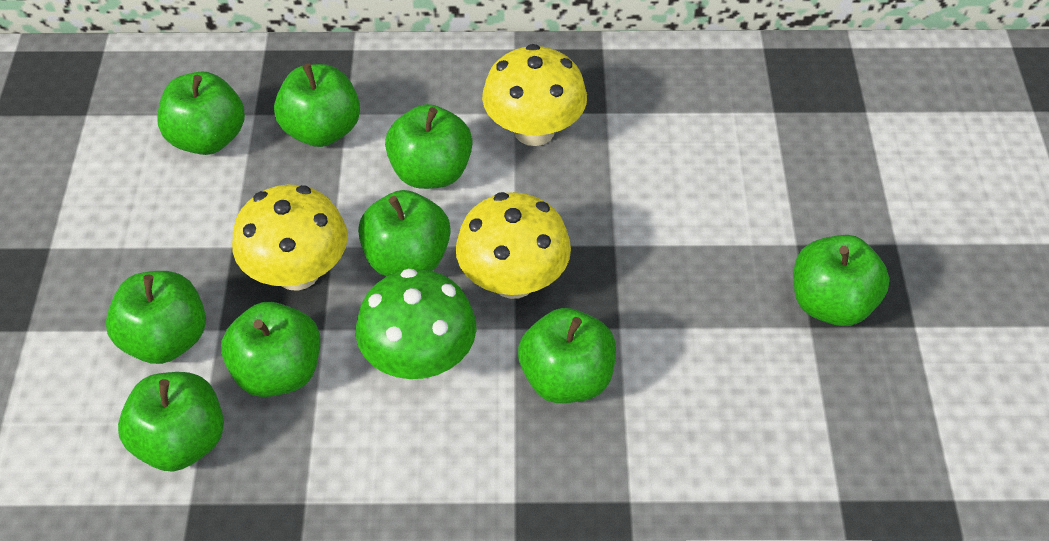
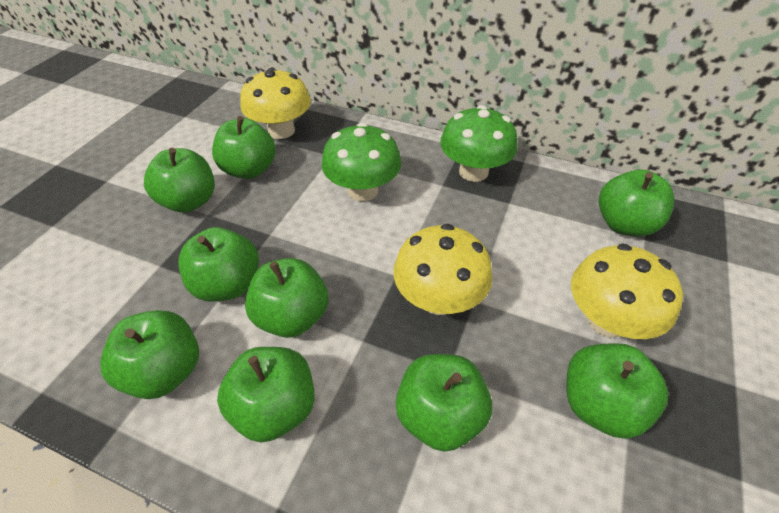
green mushroom: 1 -> 2

